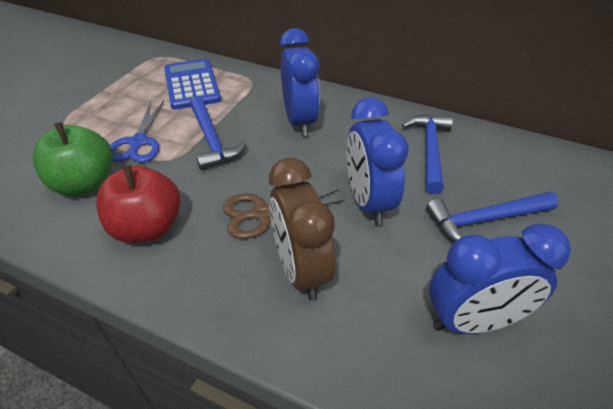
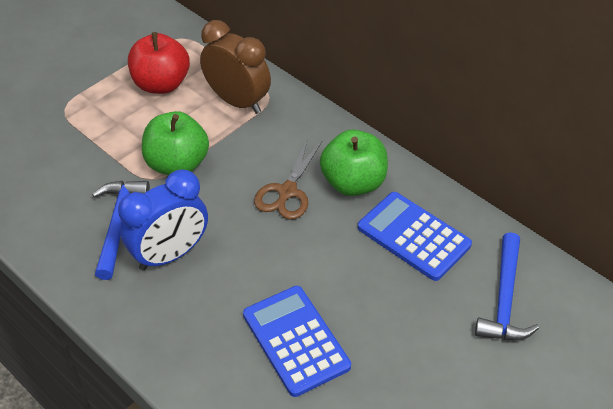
blue calculator: 1 -> 2
blue clock: 3 -> 1
blue hammer: 3 -> 2
blue scissors: 1 -> 0
green apple: 1 -> 2

